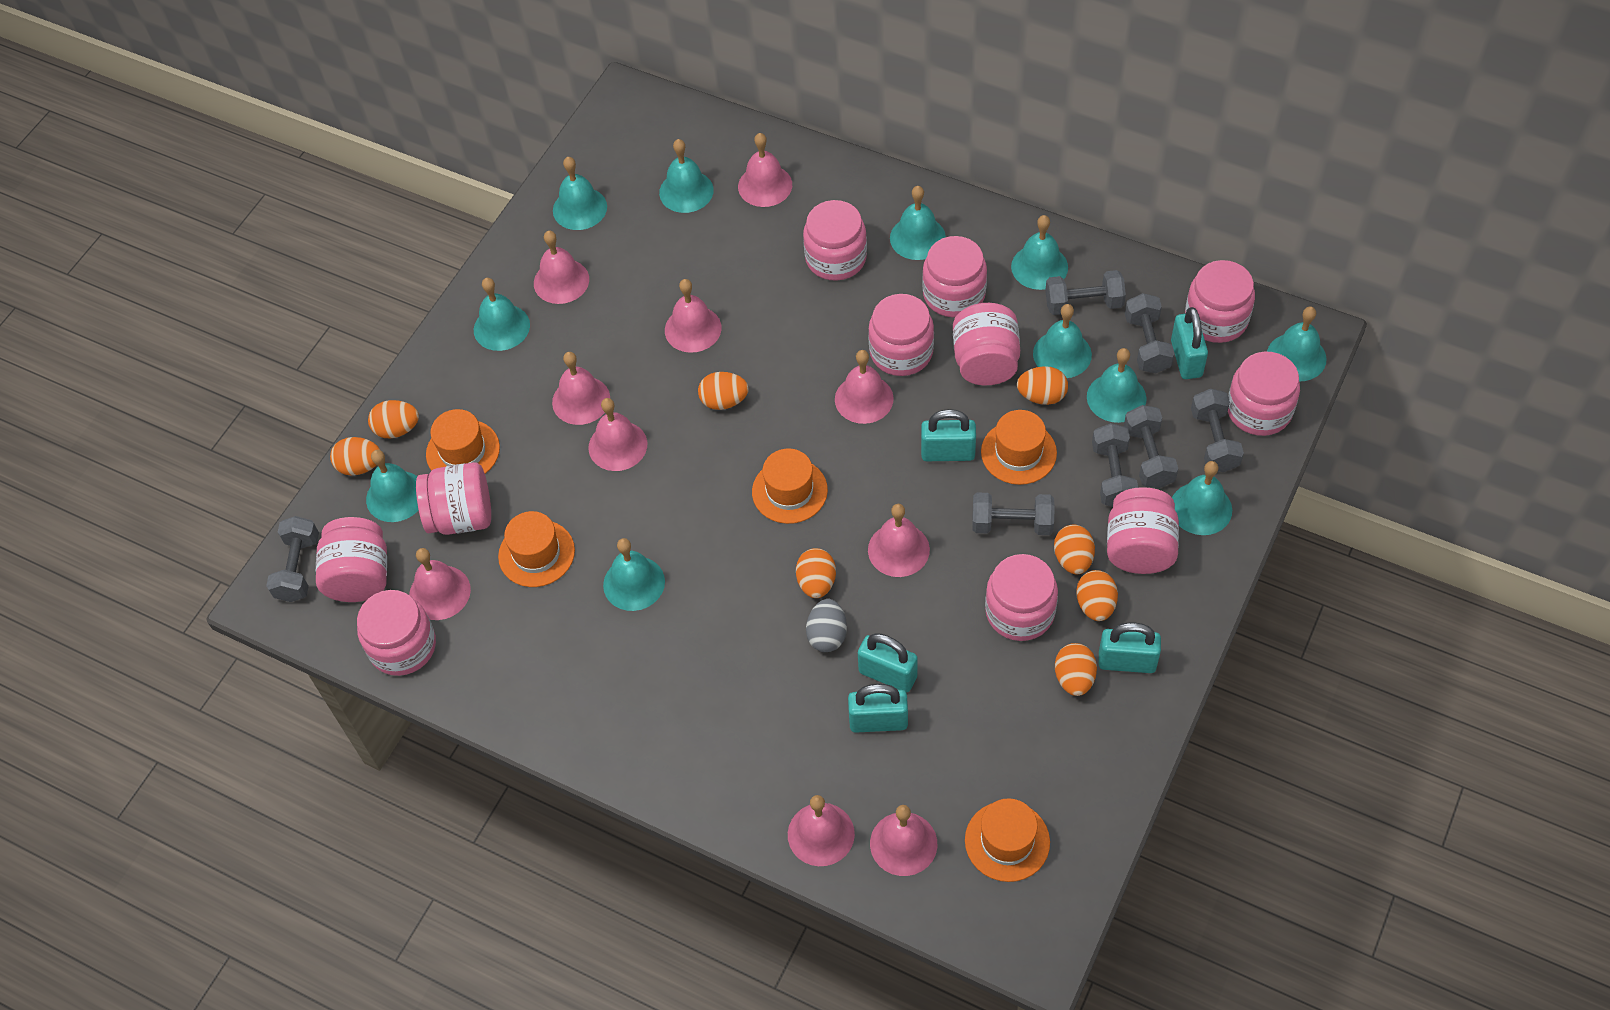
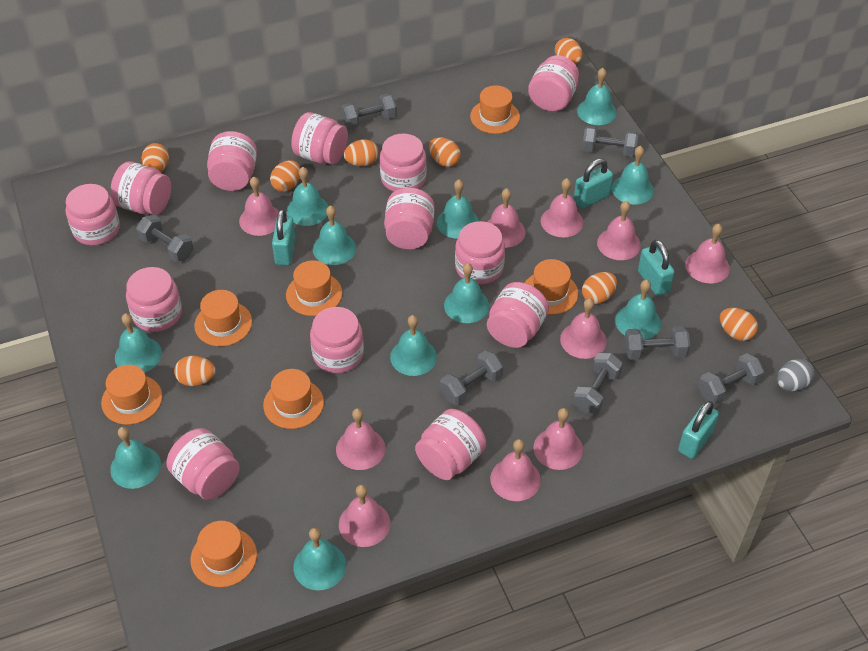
orange hat: 5 -> 7
pink jar: 11 -> 13
turquoise padlock: 5 -> 4

